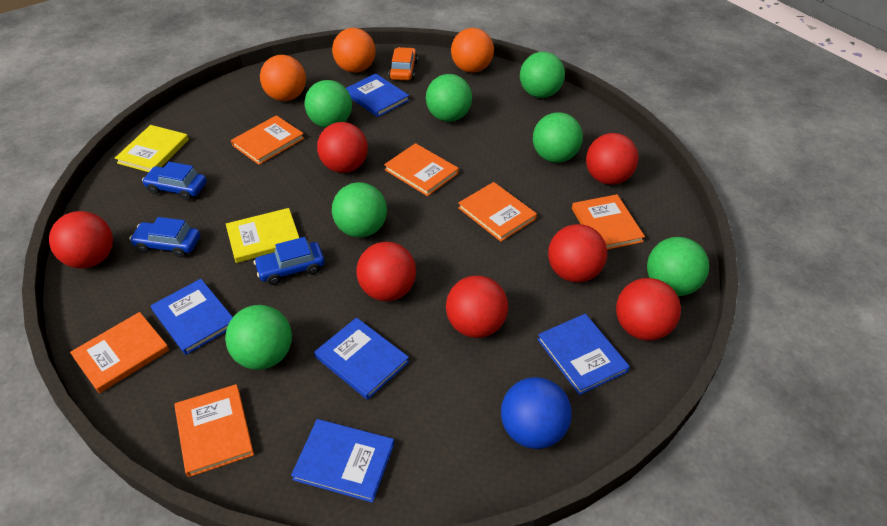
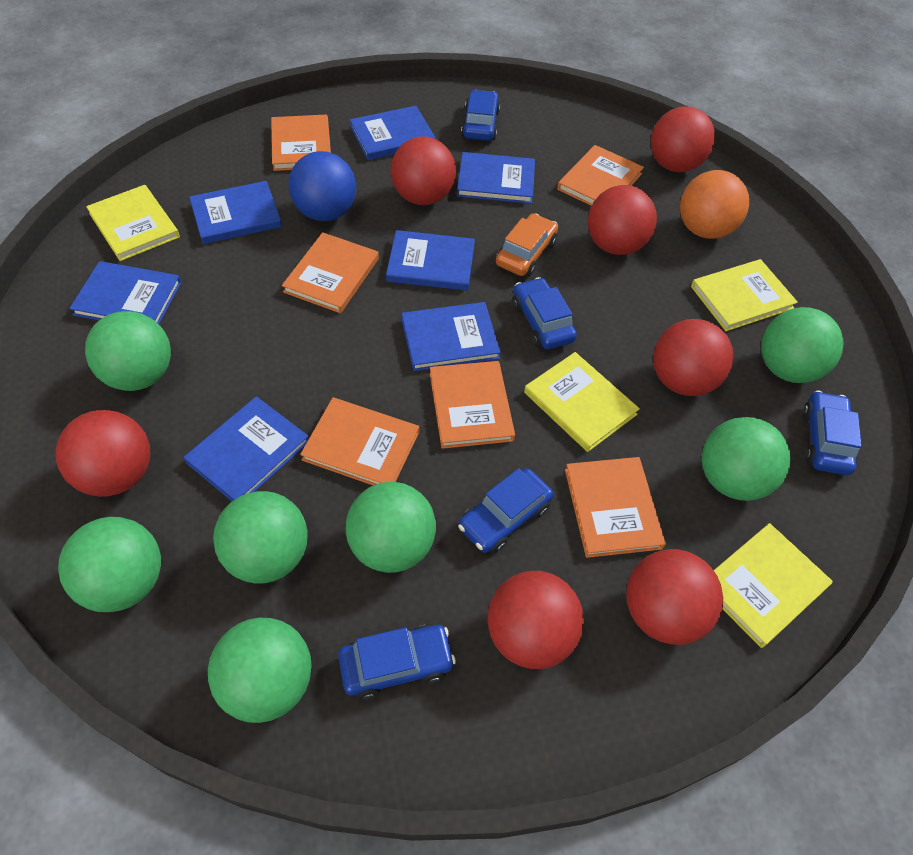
blue book: 5 -> 7
blue car: 3 -> 5
orange ball: 3 -> 1
yellow book: 2 -> 4

